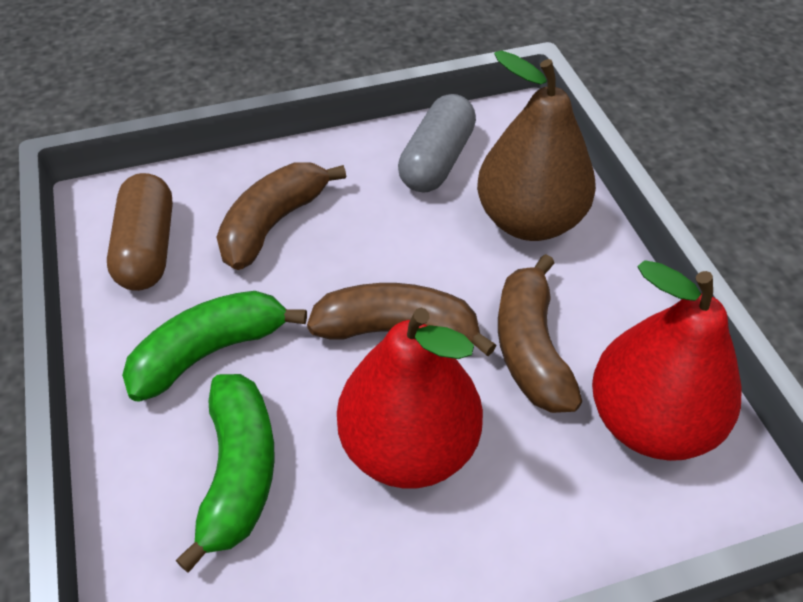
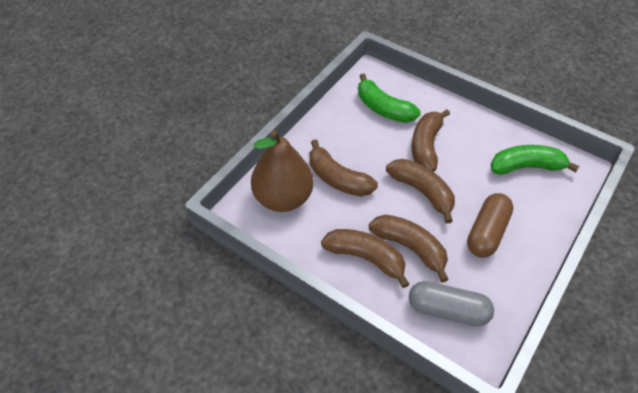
brown banana: 3 -> 5
red pear: 2 -> 0

